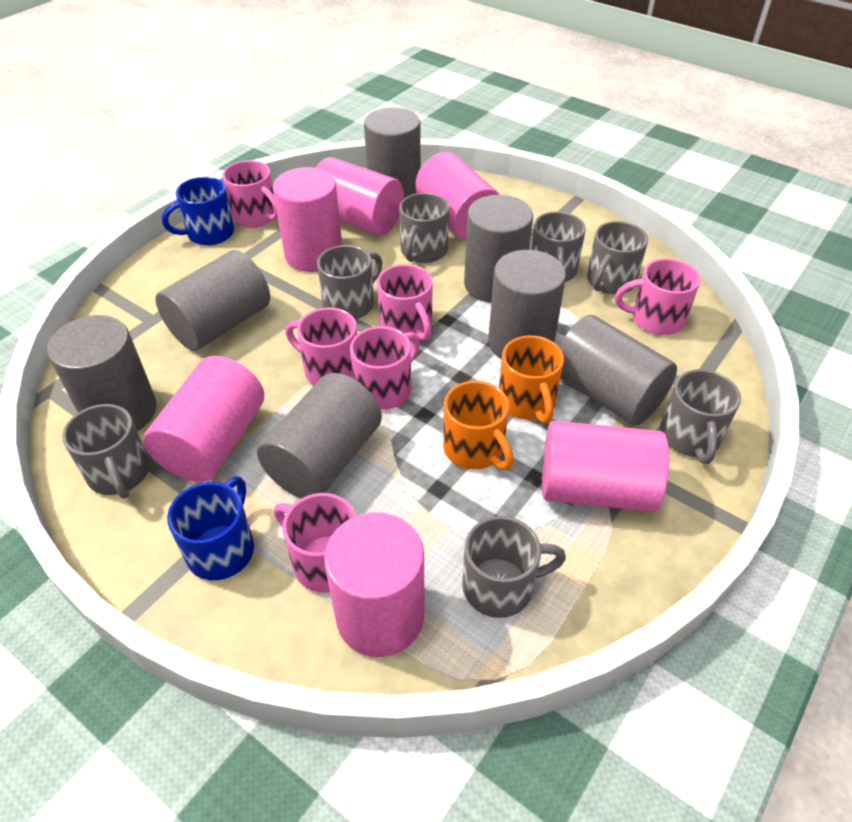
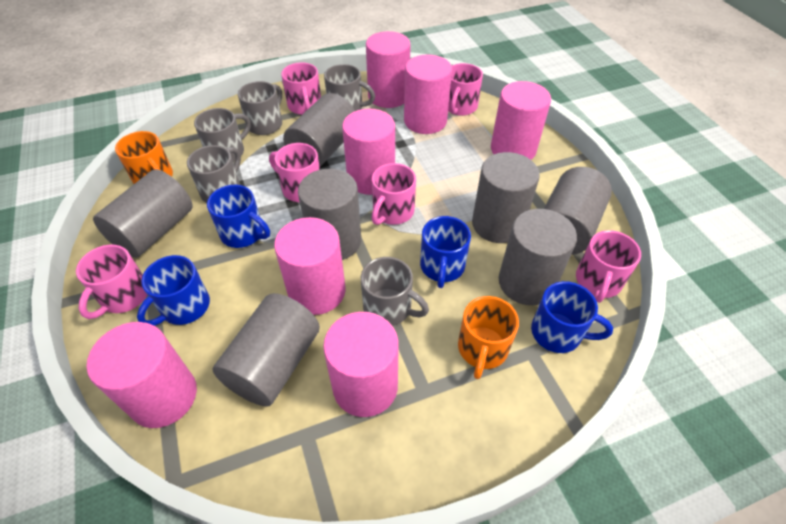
blue mug: 2 -> 4
grey mug: 7 -> 5
pink cylinder: 6 -> 7

